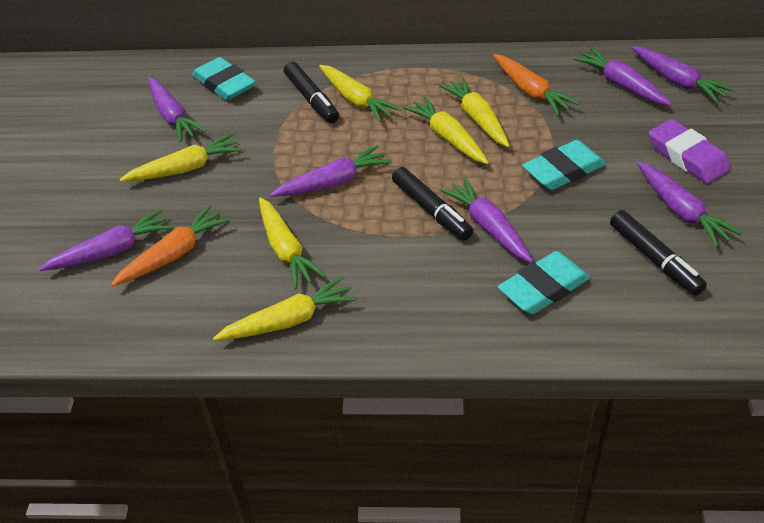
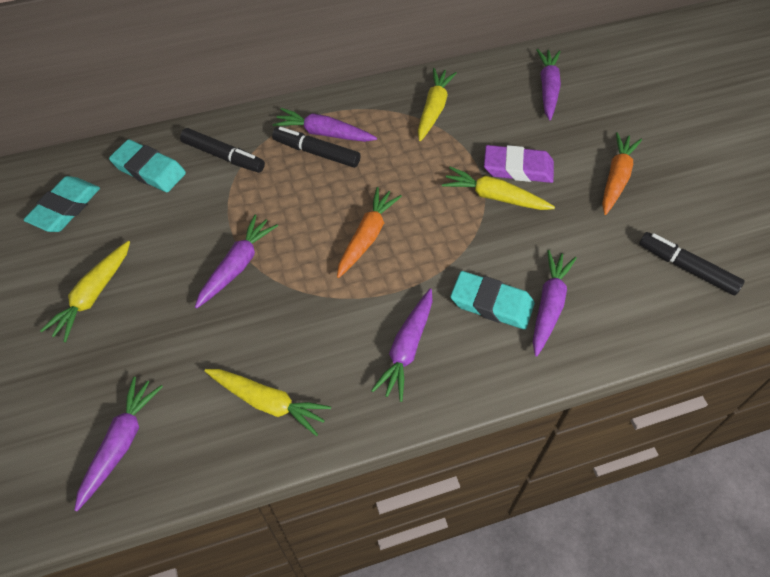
purple carrot: 7 -> 6
yellow carrot: 6 -> 4

